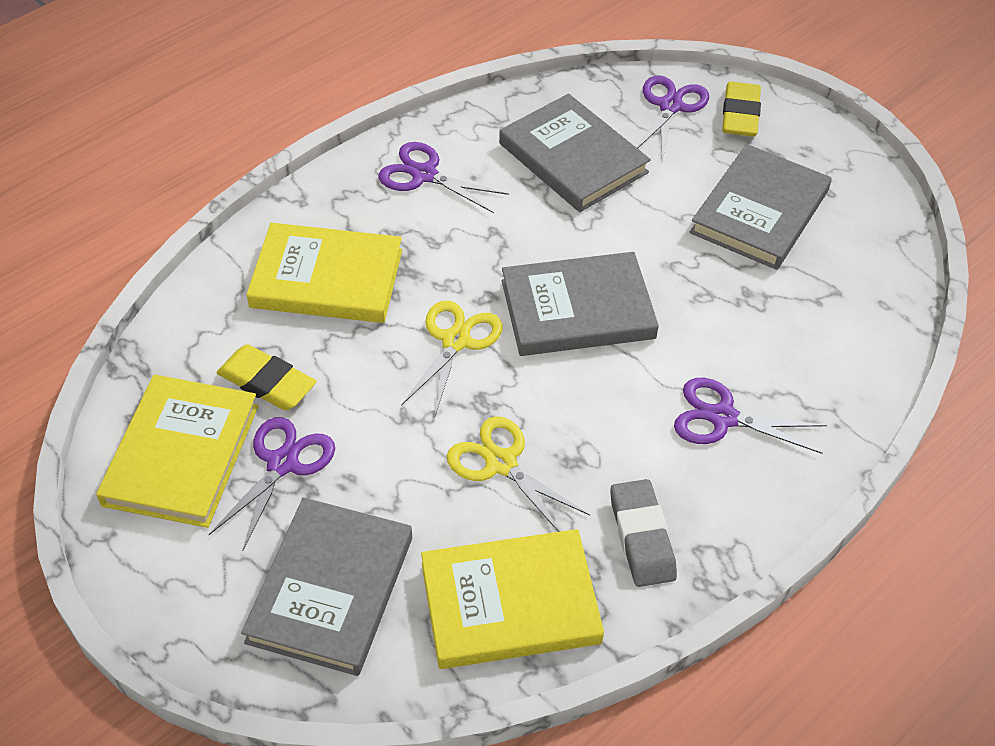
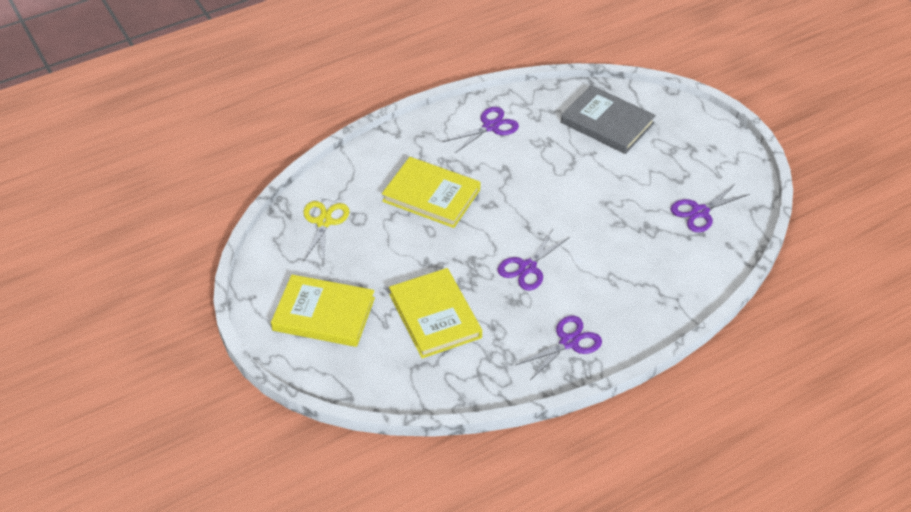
grey book: 4 -> 1
grey eraser: 1 -> 0
yellow eraser: 2 -> 0
yellow scissors: 2 -> 1

